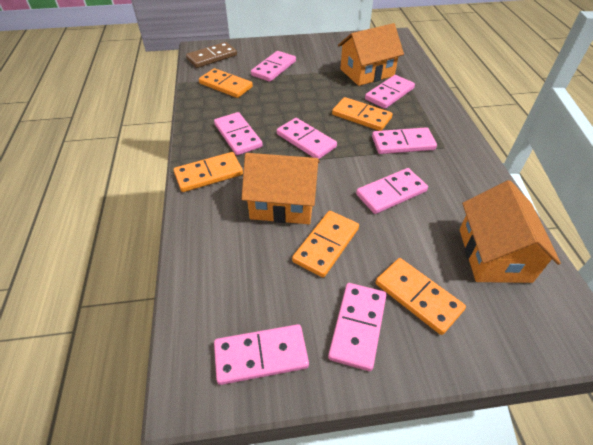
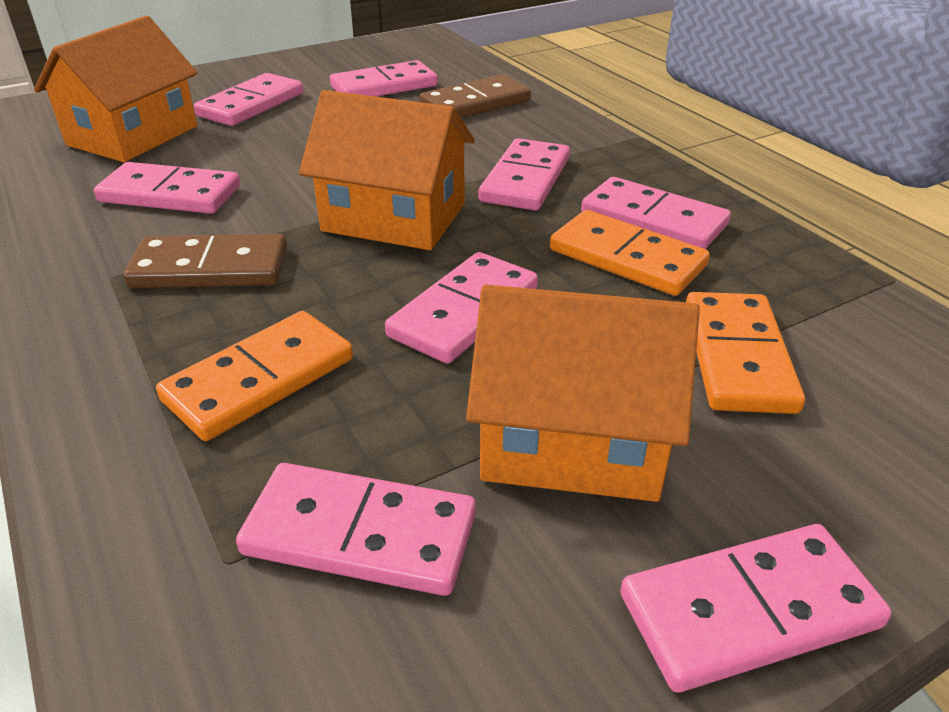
brown domino: 1 -> 2
orange domino: 5 -> 3

